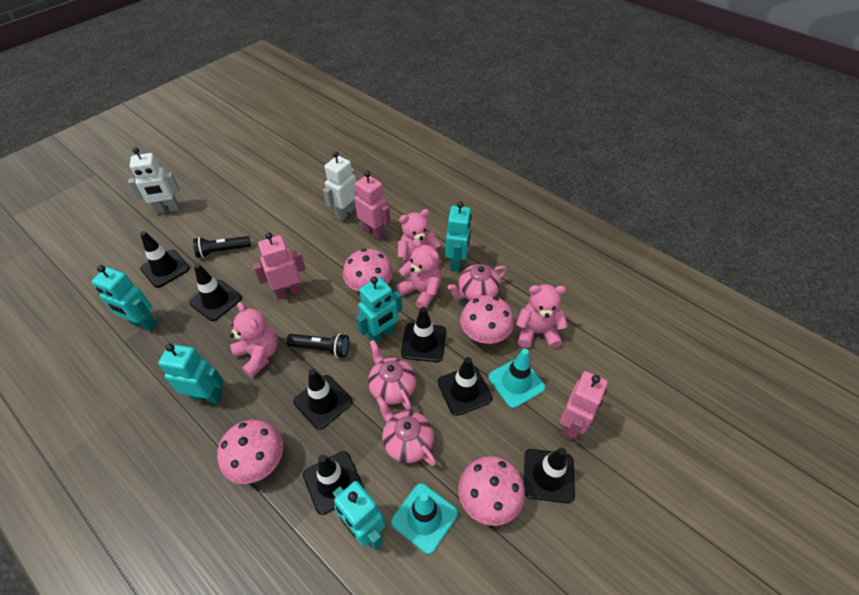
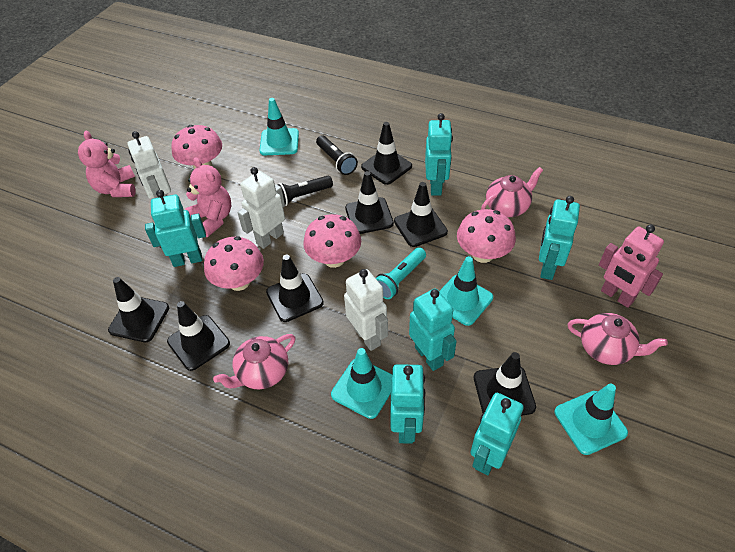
pink robot: 3 -> 1
pink teddy bear: 4 -> 2
turquoise flashlight: 0 -> 1
turquoise robot: 5 -> 6
turquoise traffic cone: 2 -> 4
white robot: 2 -> 3

